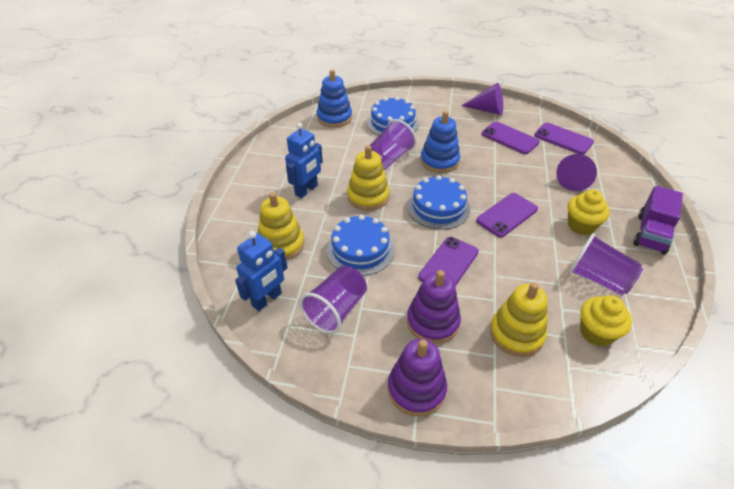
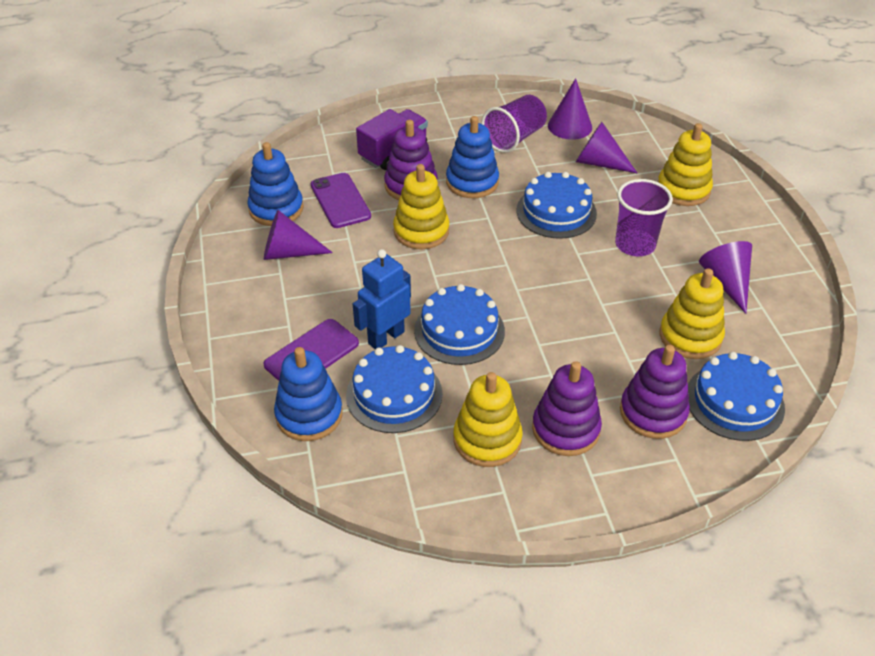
blue cake: 3 -> 4
blue robot: 2 -> 1
blue stacking toy: 2 -> 3
purple cone: 2 -> 4
purple cup: 3 -> 2
purple phone: 4 -> 2
purple stacking toy: 2 -> 3
yellow cupcake: 2 -> 0
yellow stacking toy: 3 -> 4

